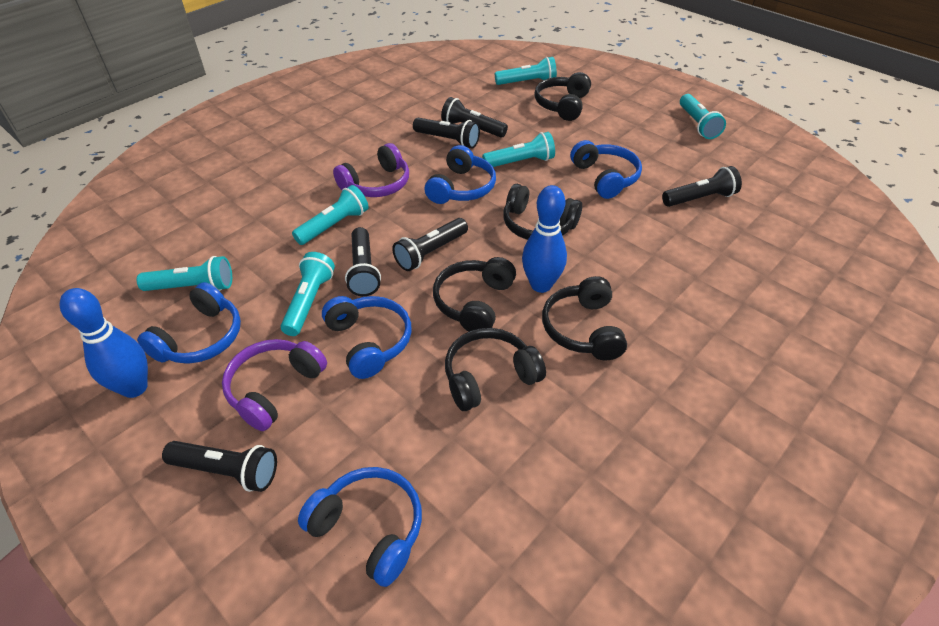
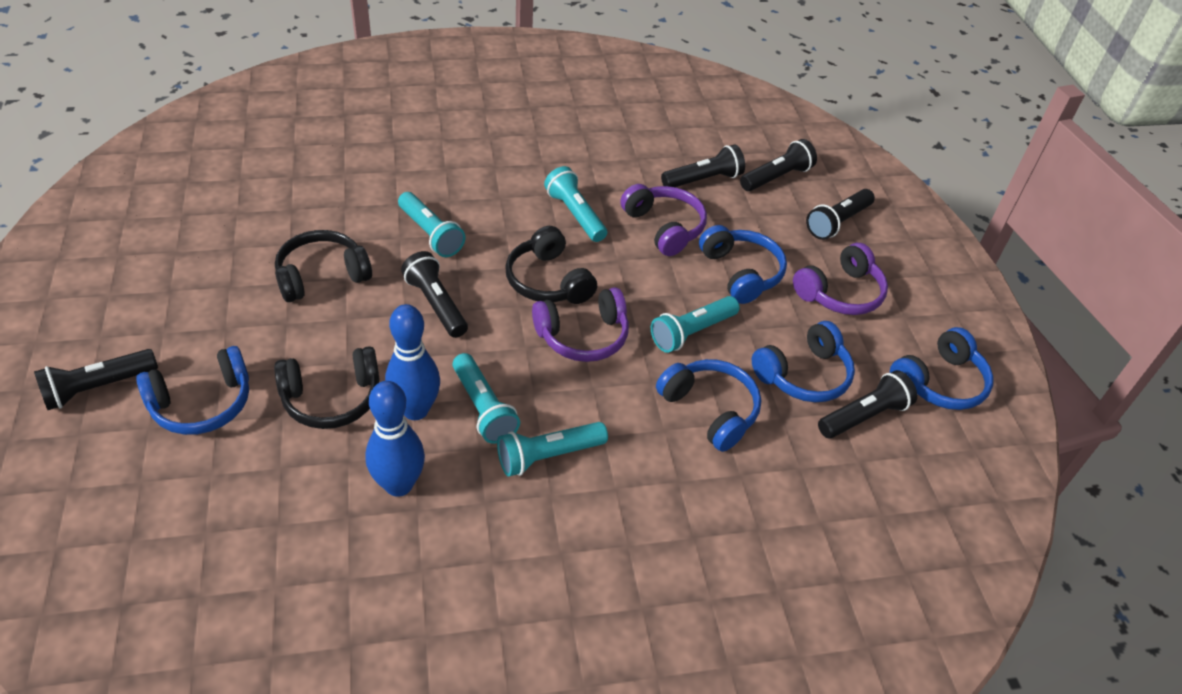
black headphones: 5 -> 3
purple headphones: 2 -> 3
turquoise flashlight: 6 -> 5

